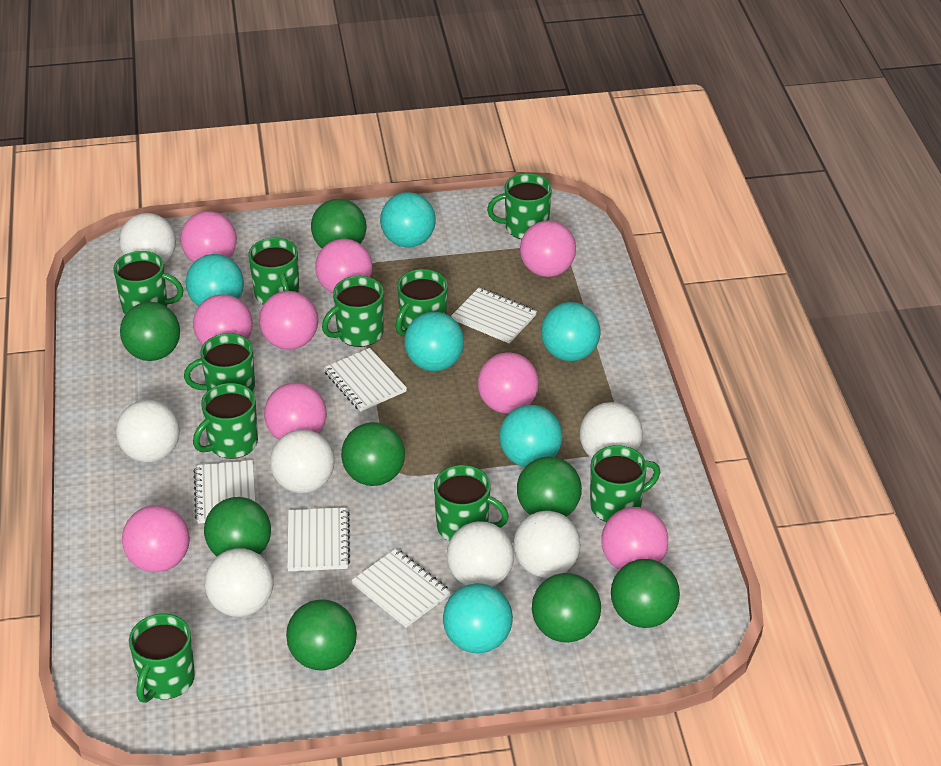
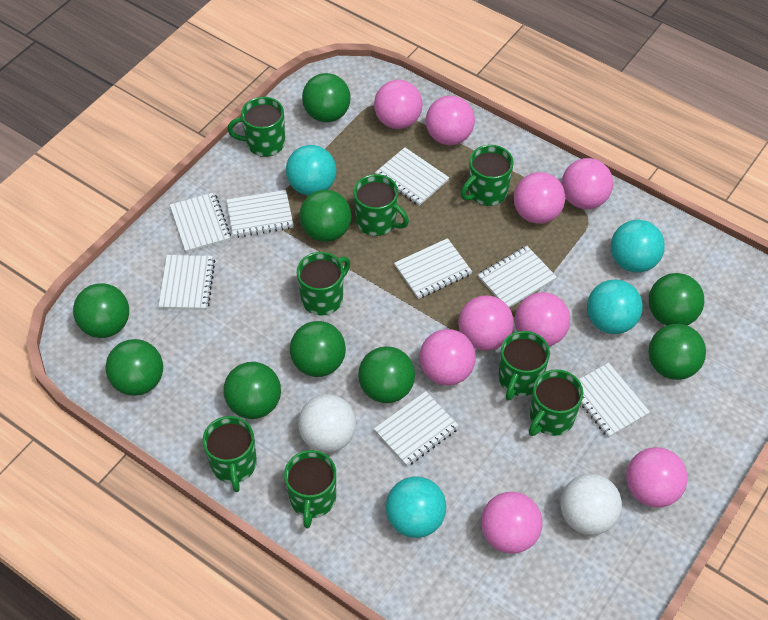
green ball: 8 -> 9
green mug: 10 -> 8
turquoise ball: 6 -> 4
white ball: 7 -> 2
white notebook: 5 -> 8

